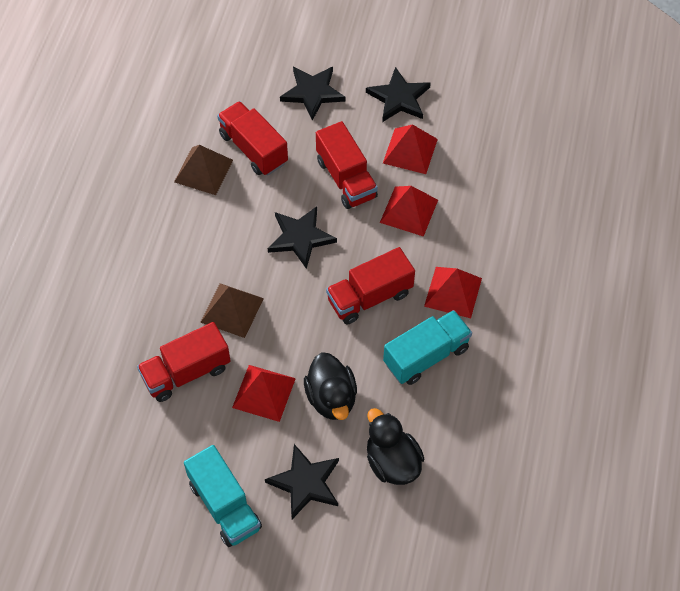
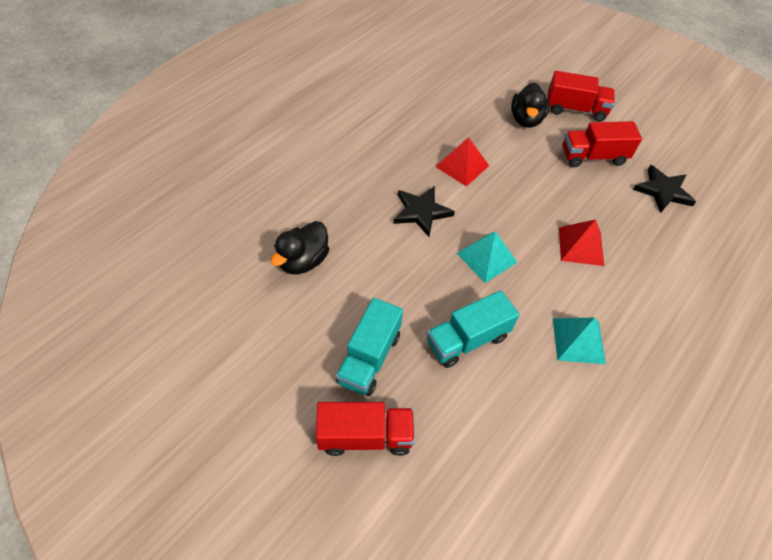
black star: 4 -> 2
brown pyramid: 2 -> 0
red pyramid: 4 -> 2
red truck: 4 -> 3
turquoise pyramid: 0 -> 2

